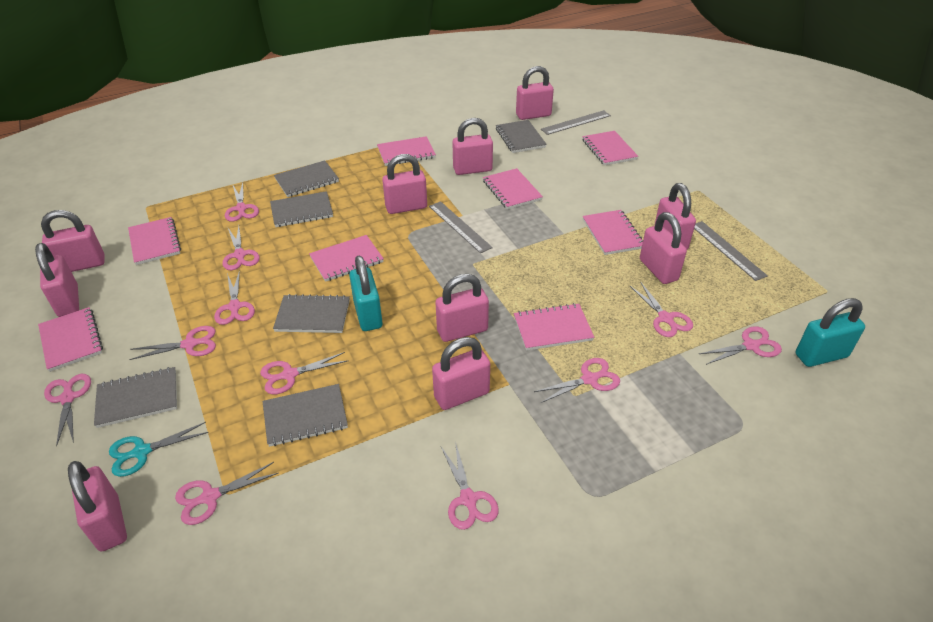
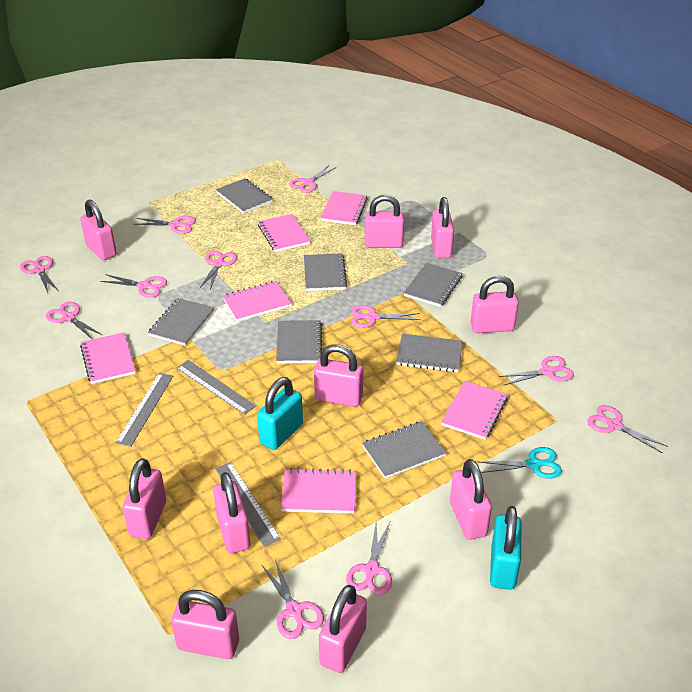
grey notebook: 6 -> 7
pink notebook: 8 -> 6

